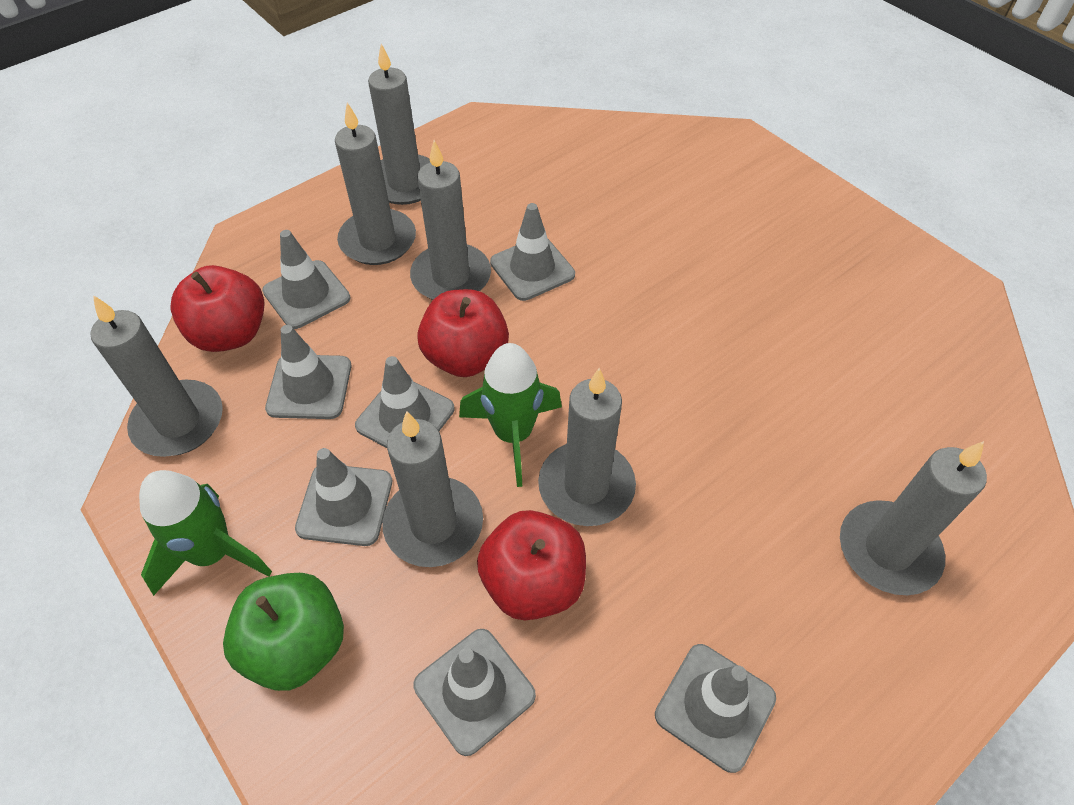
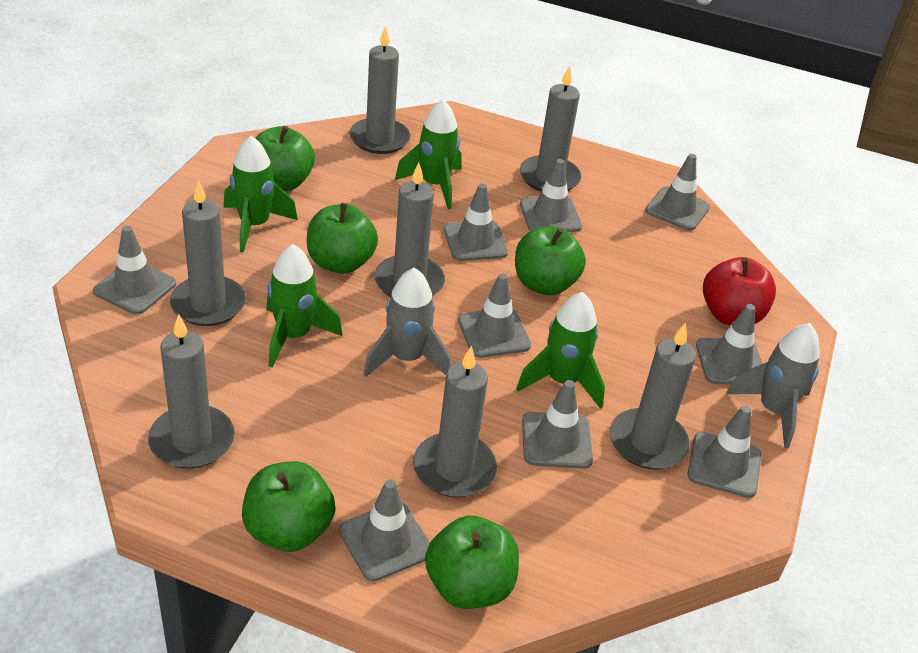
green apple: 1 -> 5
green rocket: 2 -> 4
grey rocket: 0 -> 2
grey traffic cone: 7 -> 9
red apple: 3 -> 1

